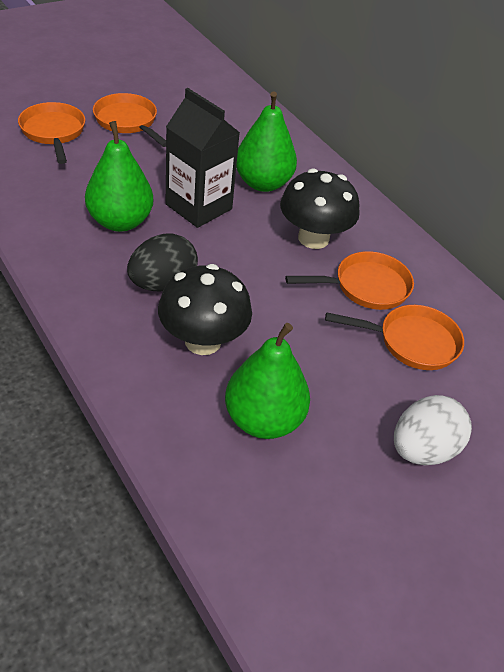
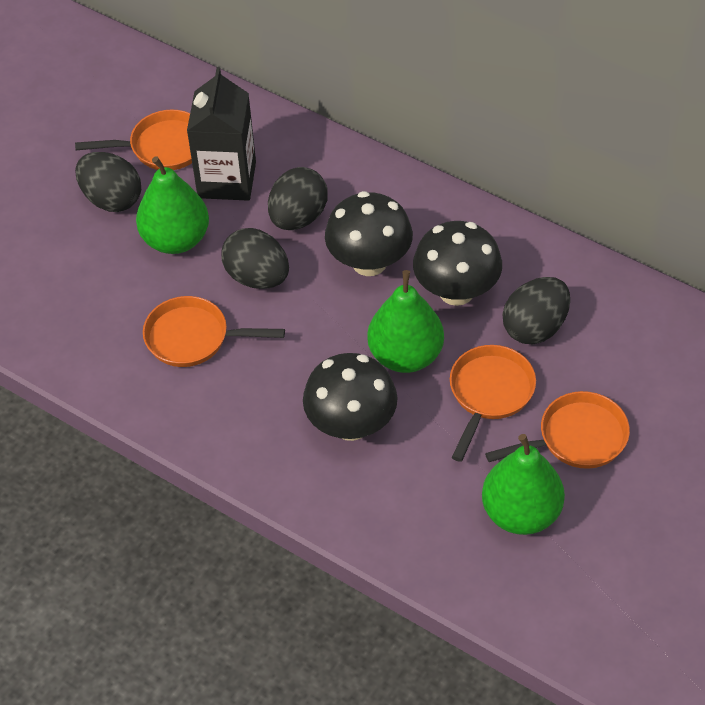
black egg: 1 -> 4
black mushroom: 2 -> 3
white egg: 1 -> 0

